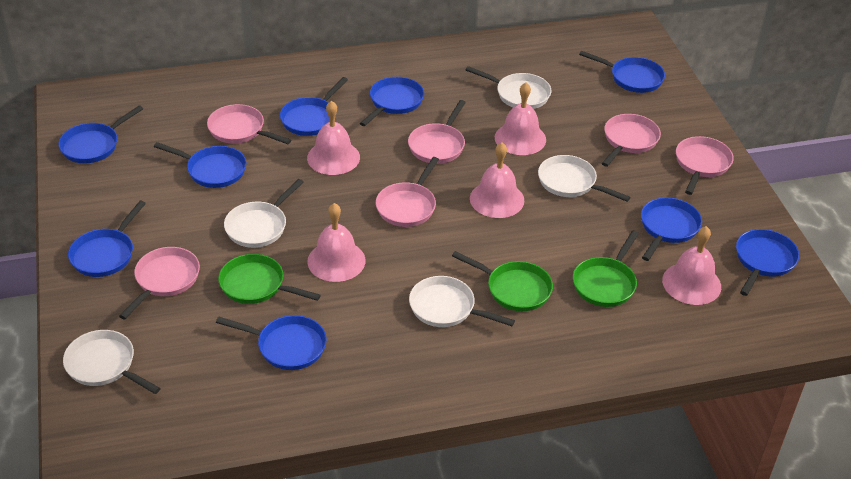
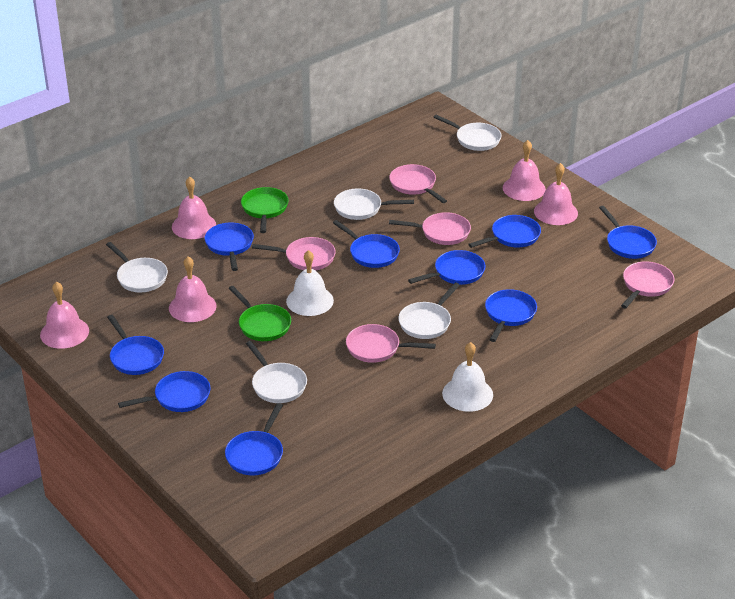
green pan: 3 -> 2
pink pan: 6 -> 5
white bell: 0 -> 2

